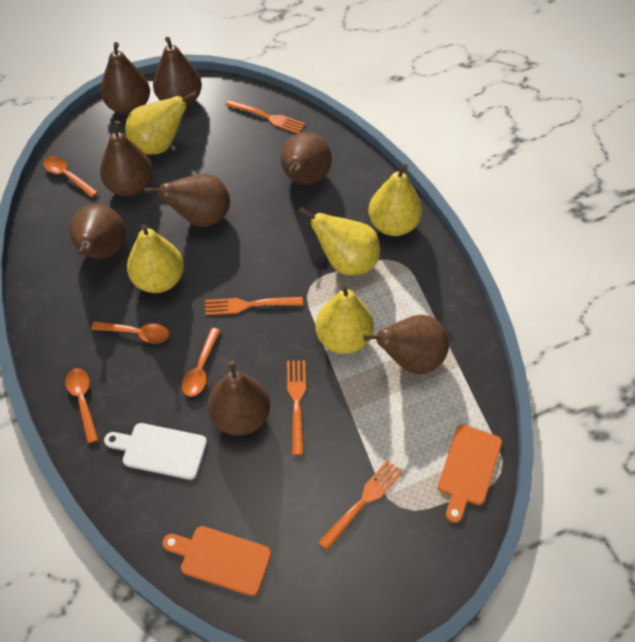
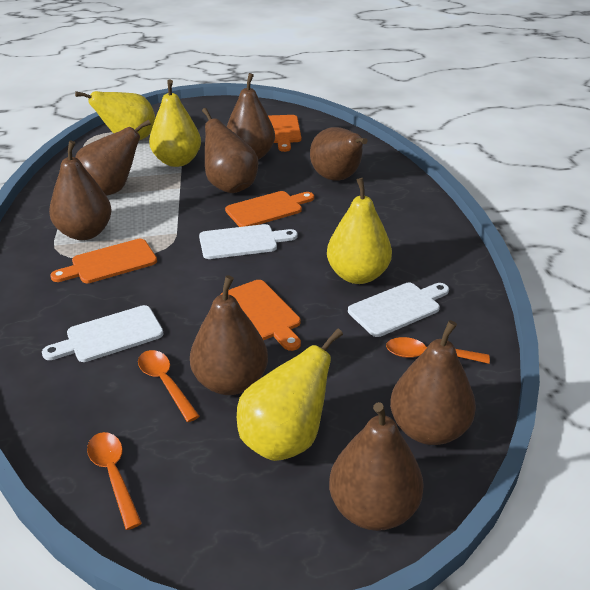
orange cutting board: 2 -> 4
orange fork: 4 -> 0
orange spoon: 4 -> 3
white cutting board: 1 -> 3
yellow pear: 5 -> 4

